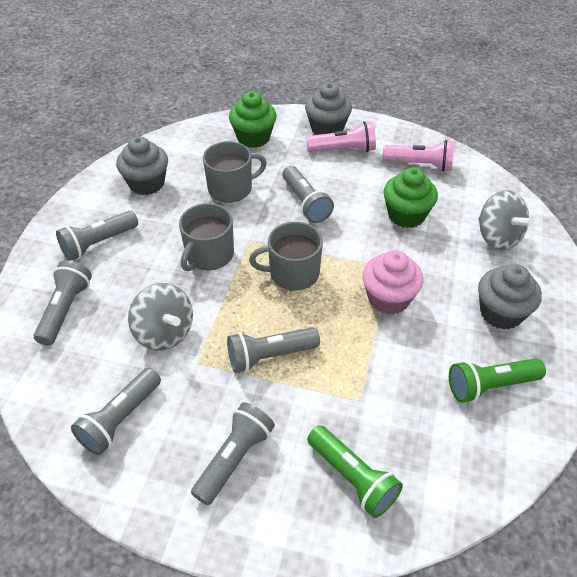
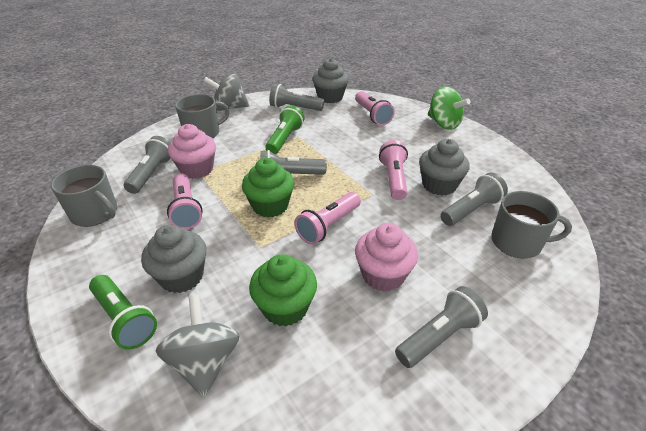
green spinning top: 0 -> 1
grey flashlight: 6 -> 5
pink cupcake: 1 -> 2
pink flashlight: 2 -> 4

